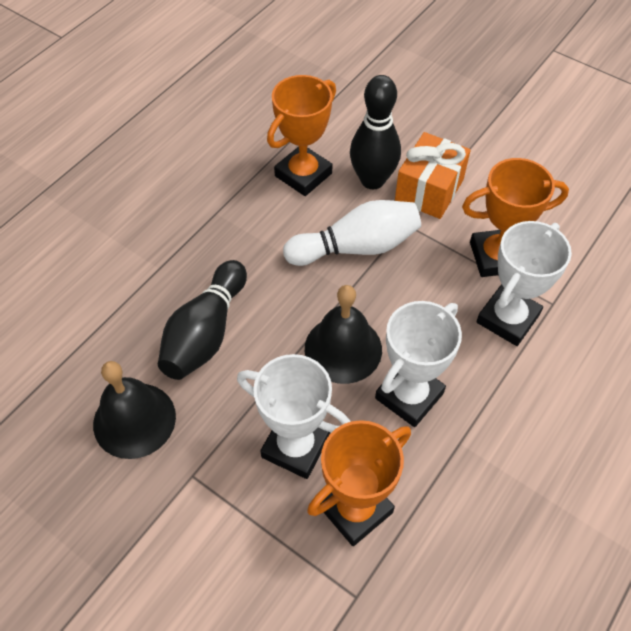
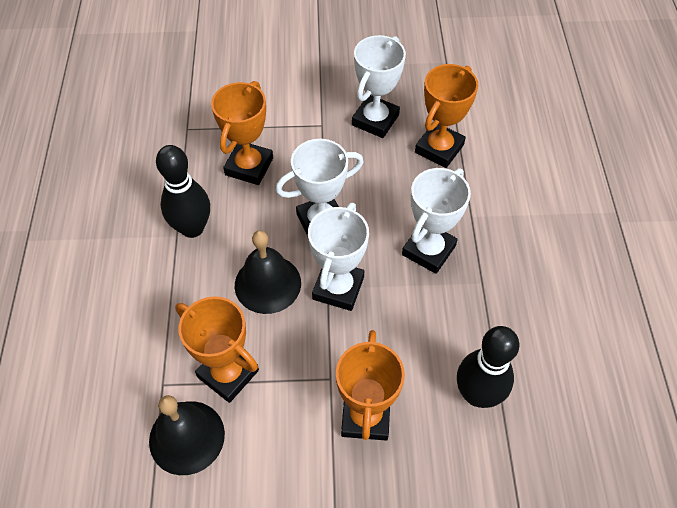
orange gift: 1 -> 0
orange trophy: 3 -> 4
white bowling pin: 1 -> 0
white trophy: 3 -> 4

